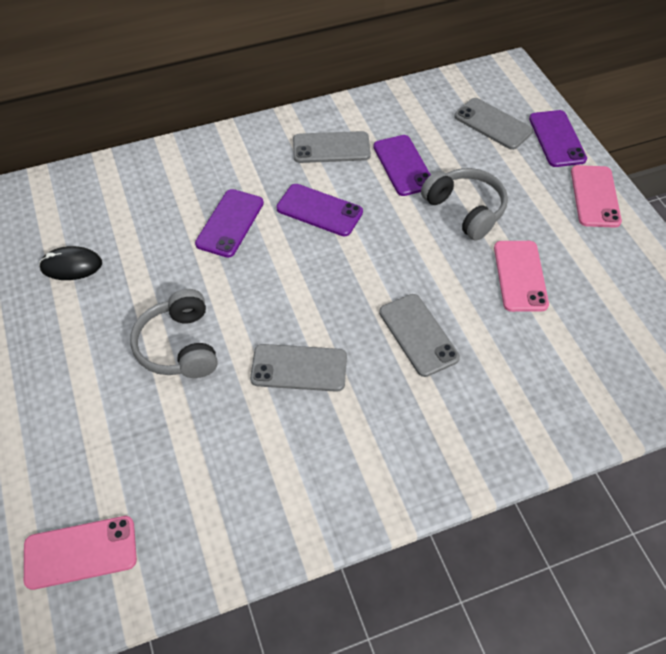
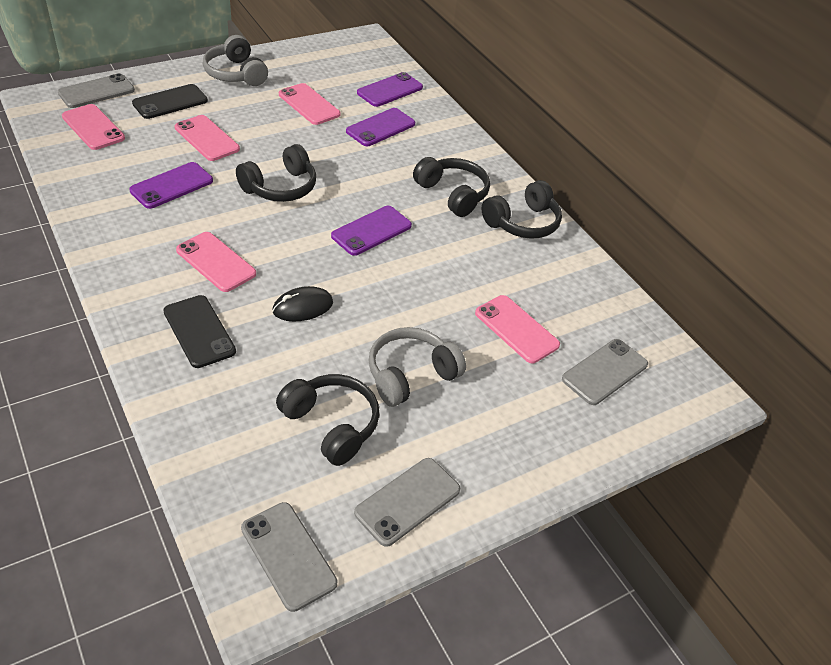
black headphones: 0 -> 4
black phone: 0 -> 2
pink phone: 3 -> 5

